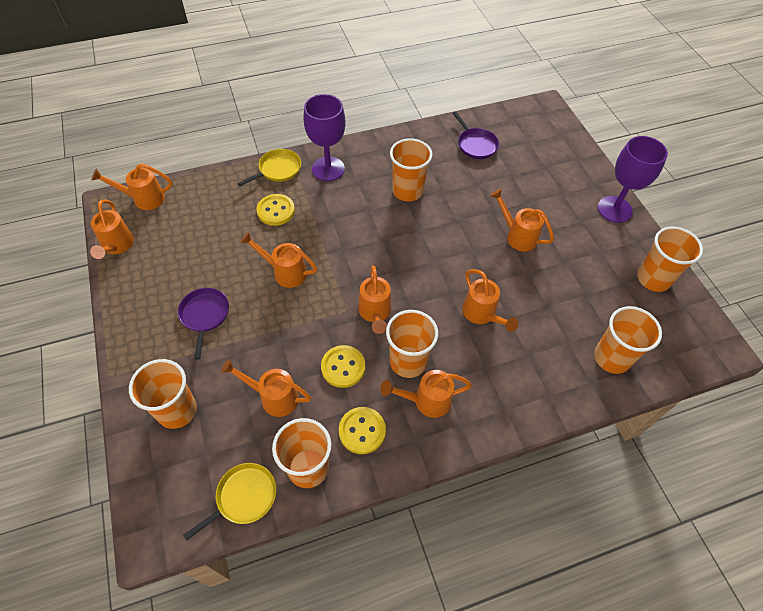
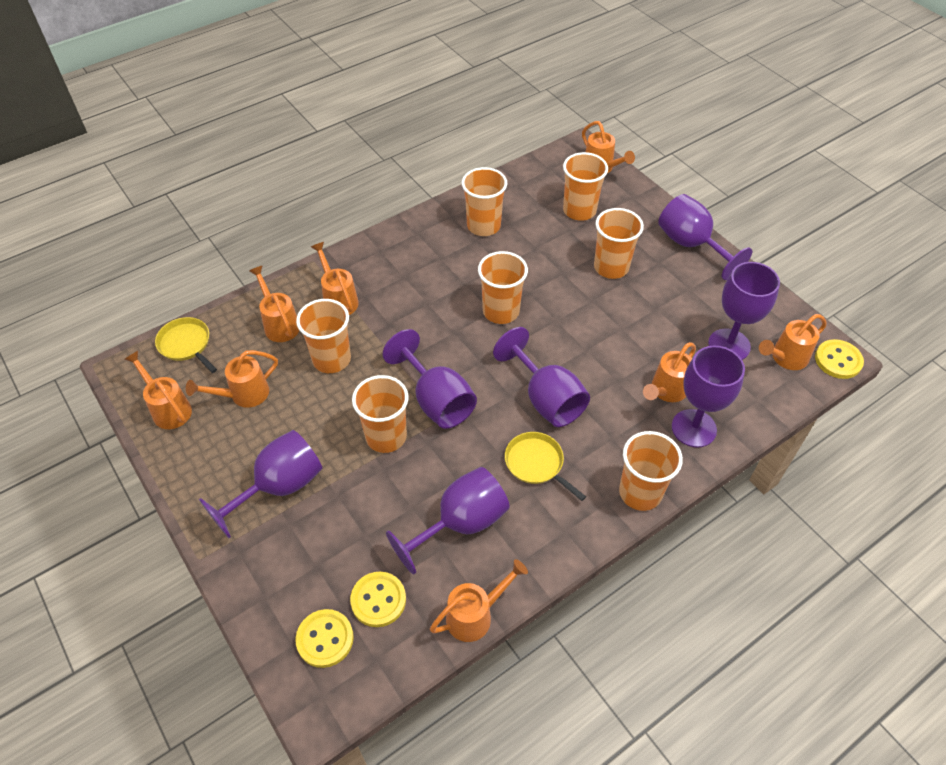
orange cup: 6 -> 7
purple goblet: 2 -> 7
purple pan: 2 -> 0

